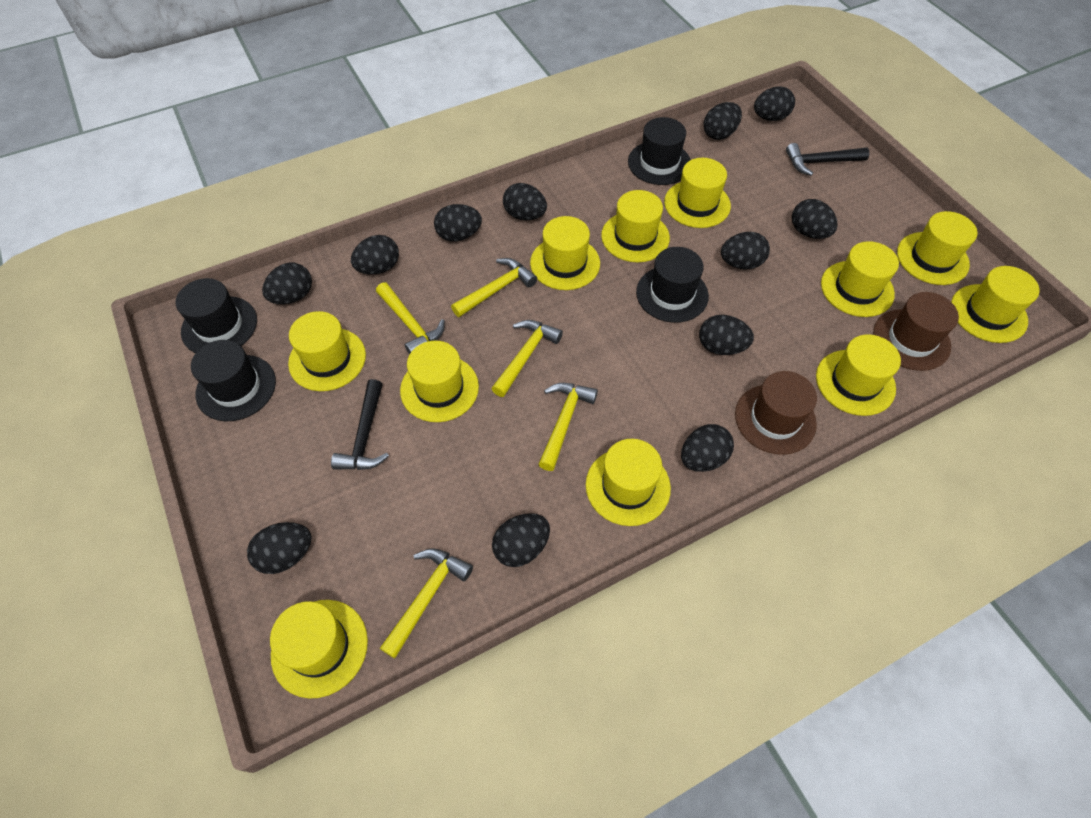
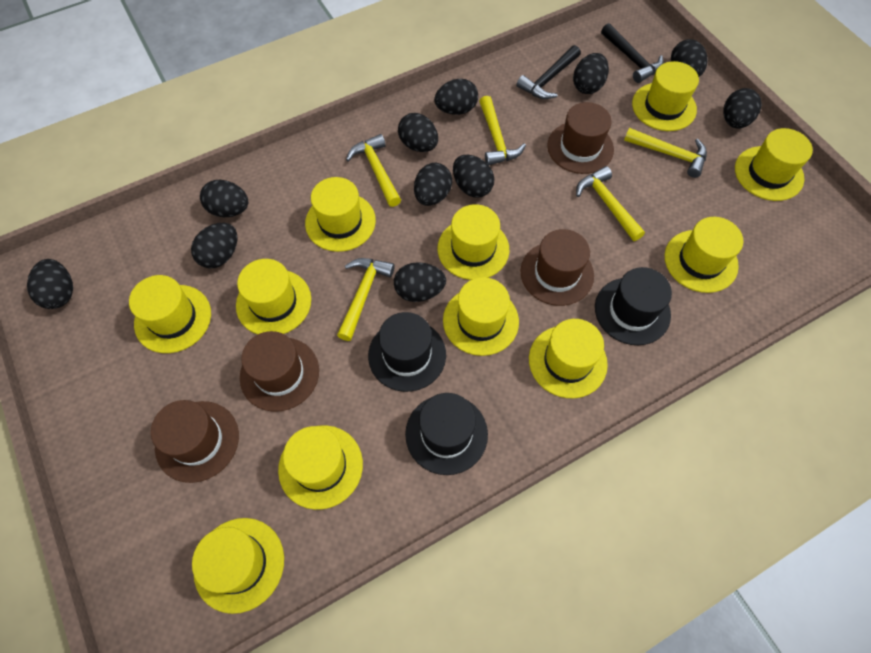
black egg: 12 -> 11
black hat: 4 -> 3
brown hat: 2 -> 4

